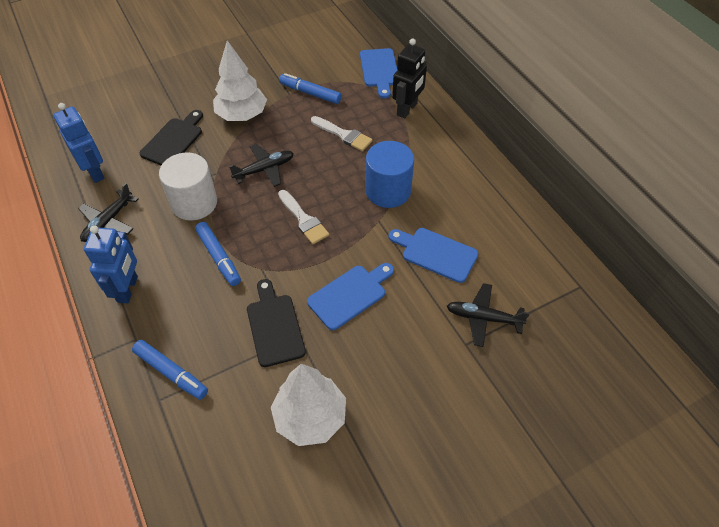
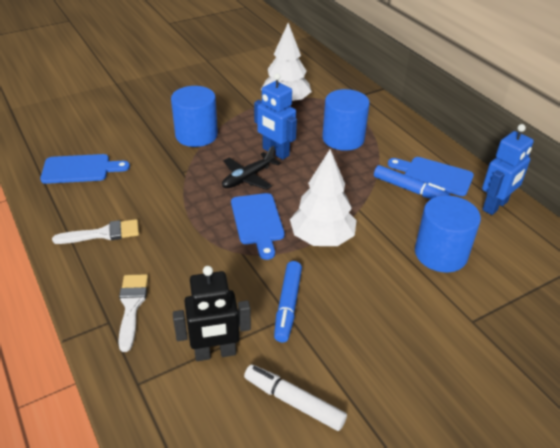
black cutting board: 2 -> 0
black plane: 3 -> 1
blue cylinder: 1 -> 3
blue marker: 3 -> 2
white cylinder: 1 -> 0
white marker: 0 -> 1

